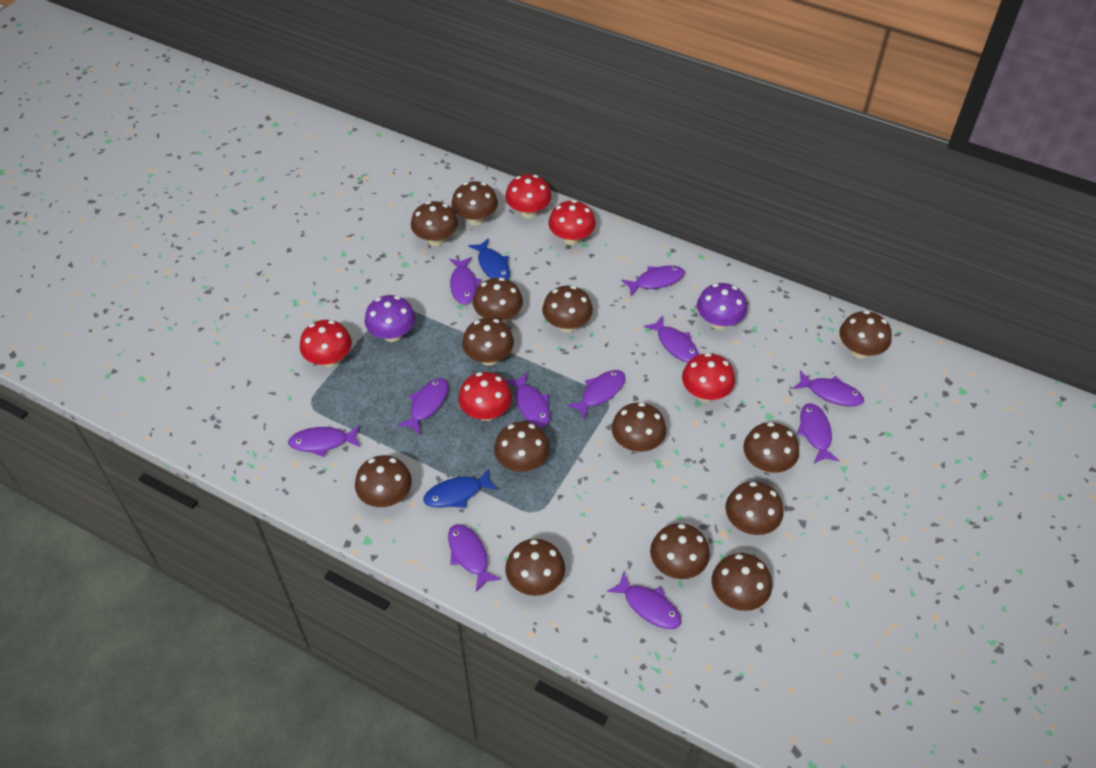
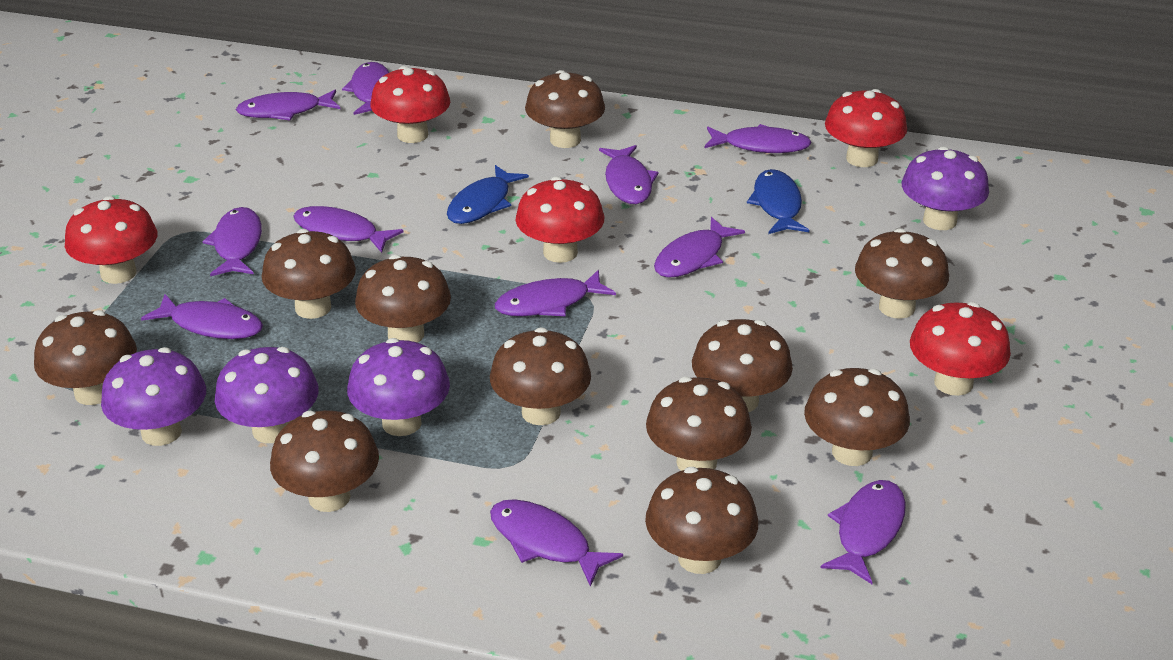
brown mushroom: 14 -> 11
purple mushroom: 2 -> 4

